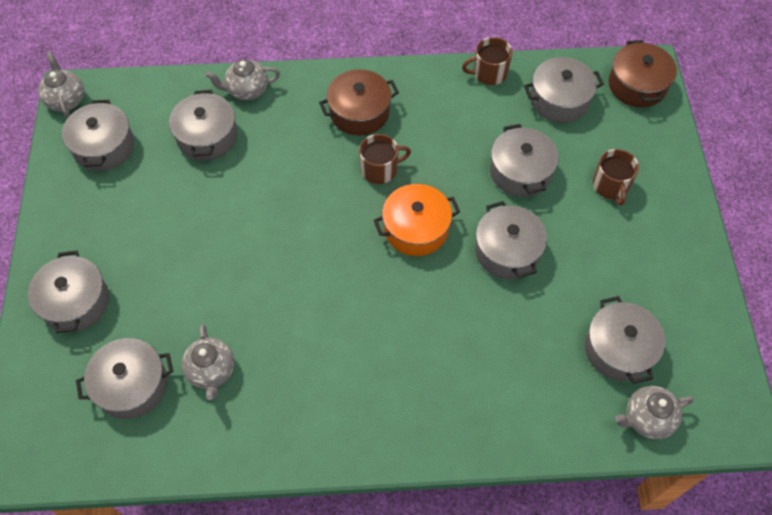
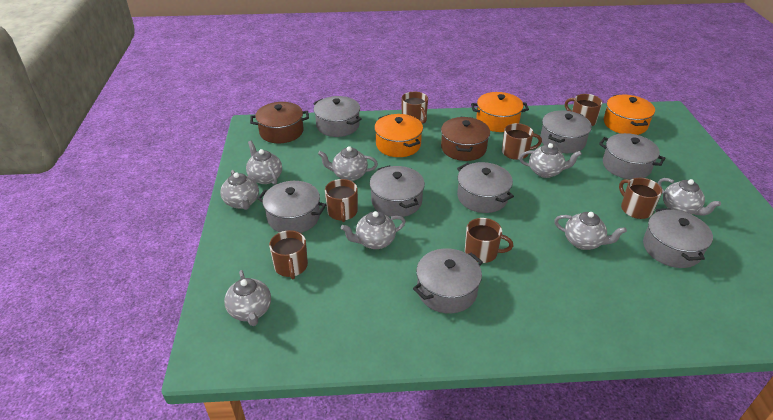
brown mug: 3 -> 7
grey teapot: 4 -> 8
orange pot: 1 -> 3

